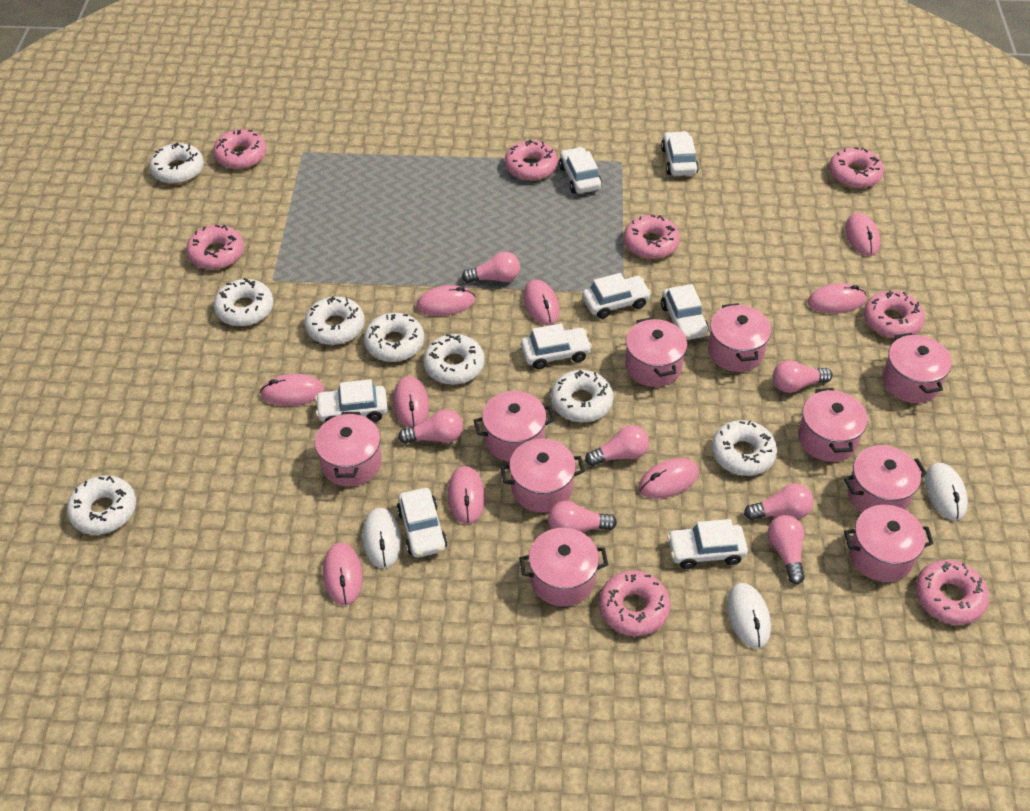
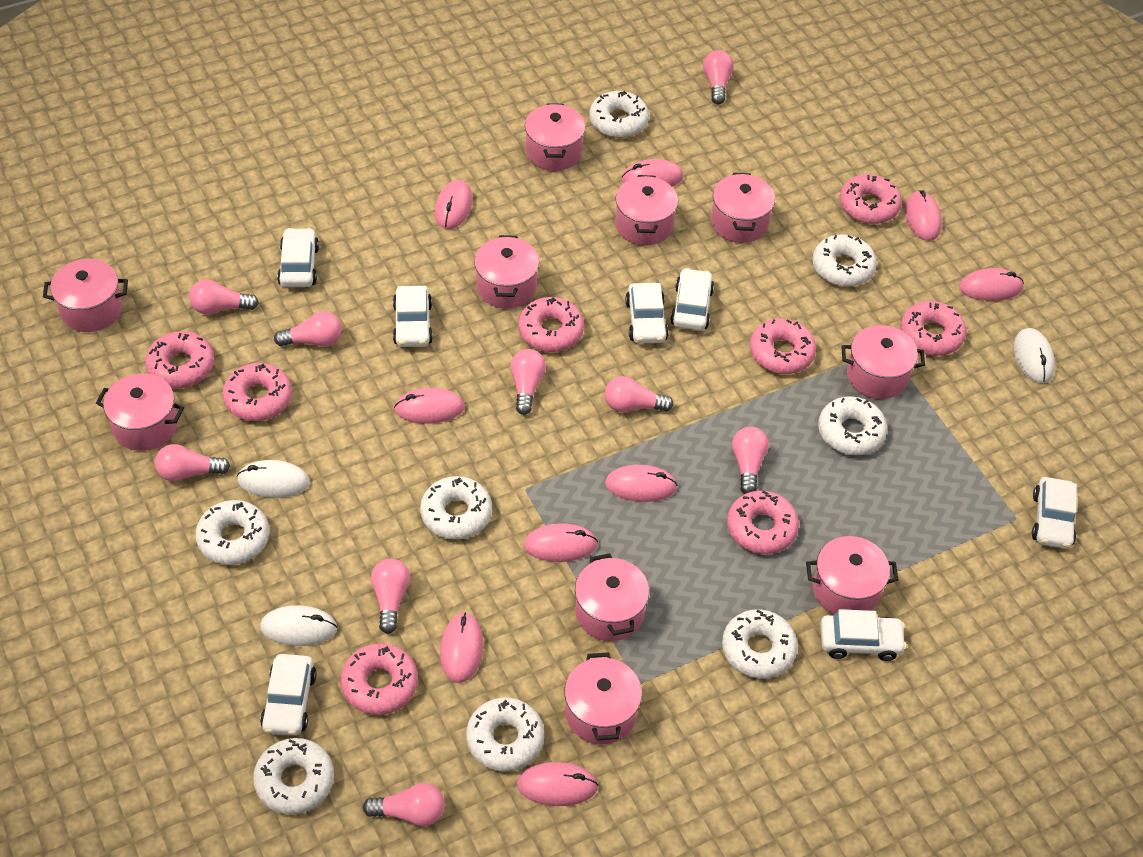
pink light bulb: 7 -> 9
white car: 8 -> 7

